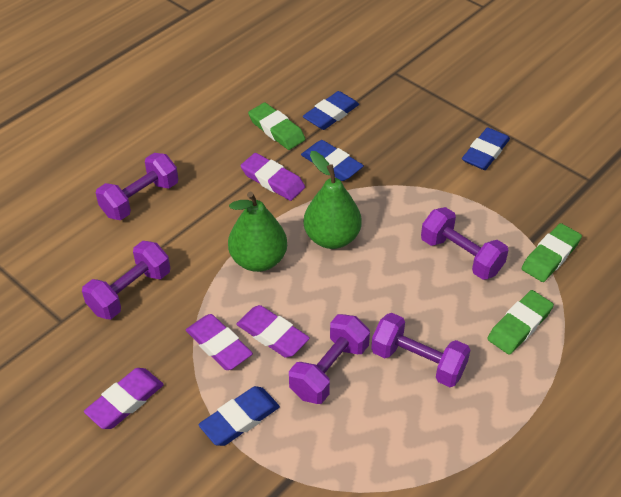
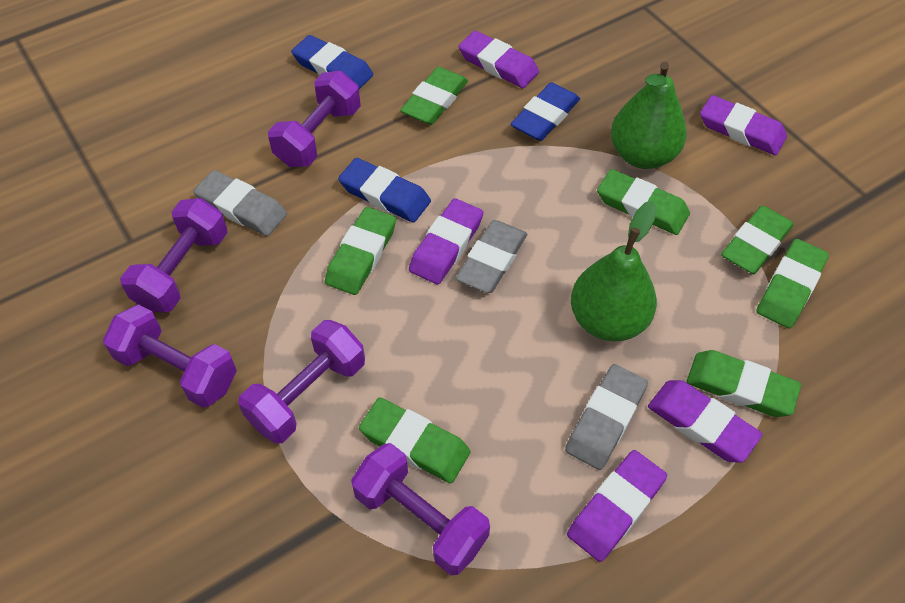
blue eraser: 4 -> 3
green eraser: 3 -> 7
grey eraser: 0 -> 3
purple eraser: 4 -> 5

